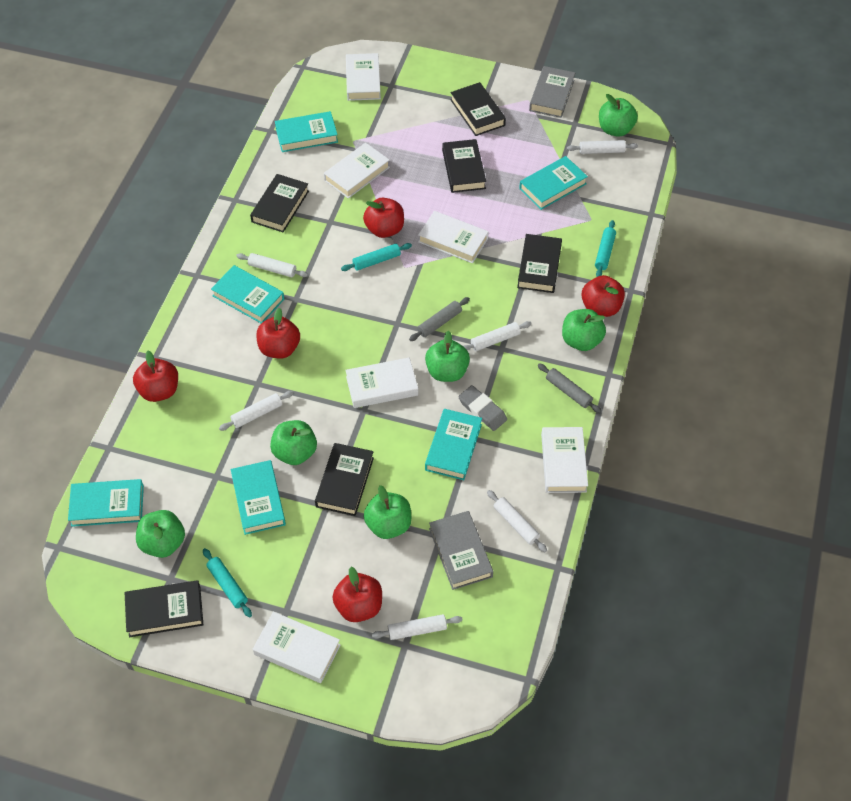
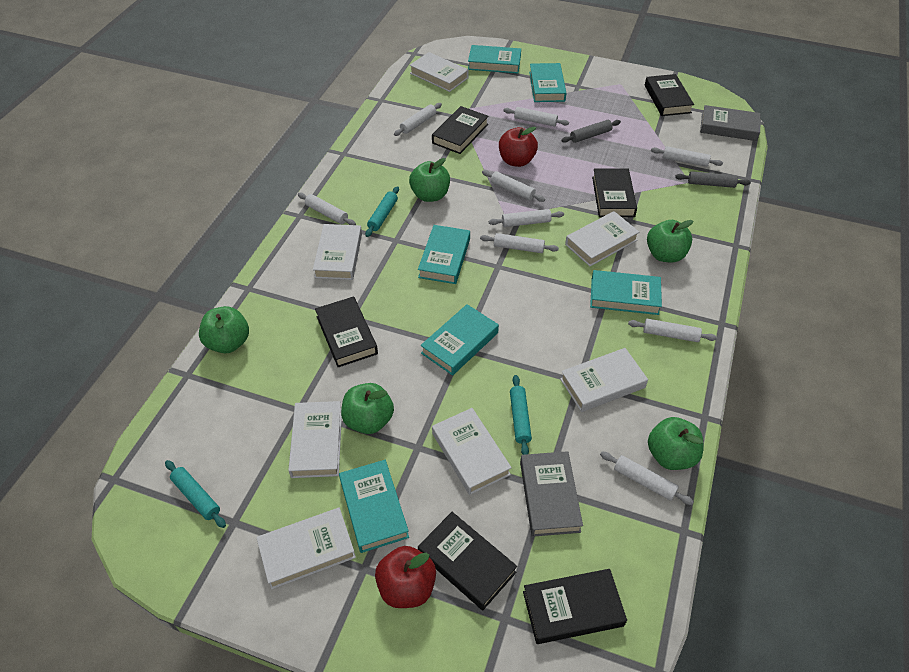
green apple: 6 -> 5
grey eraser: 1 -> 0
red apple: 5 -> 2
white book: 6 -> 7
white rolling pin: 6 -> 9

